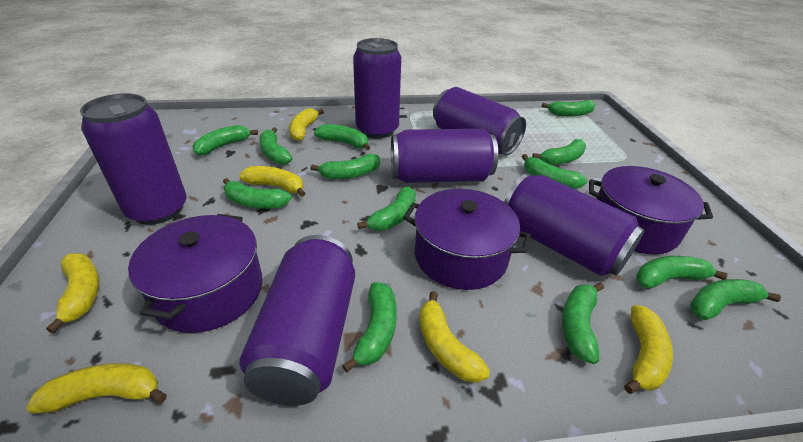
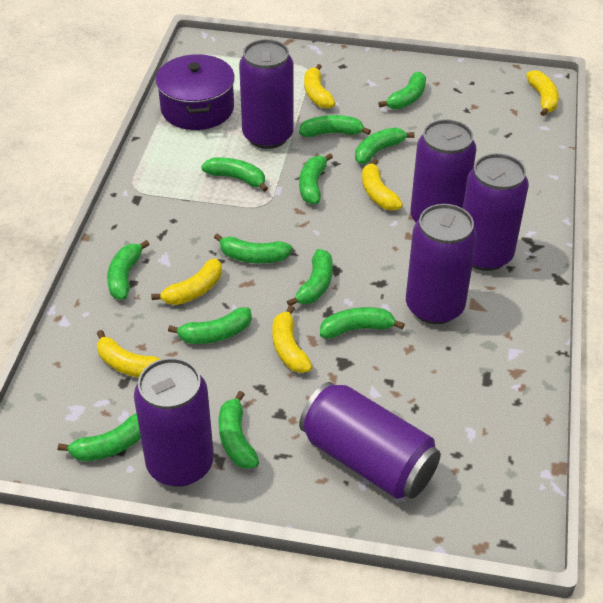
green banana: 13 -> 12
purple pot: 3 -> 1

